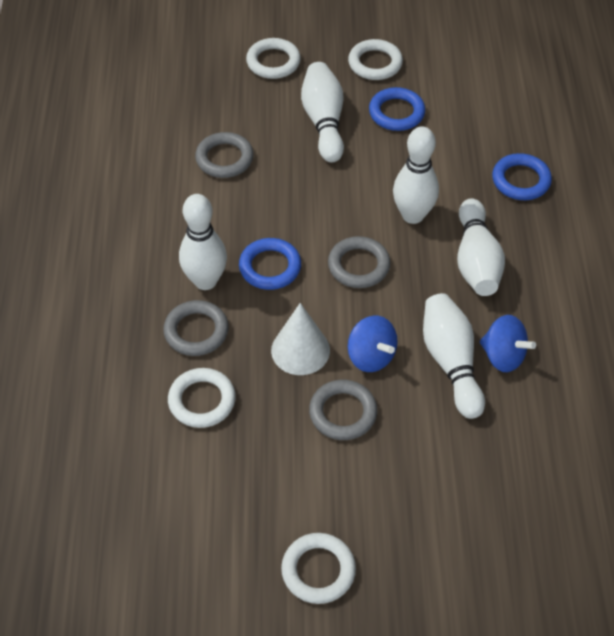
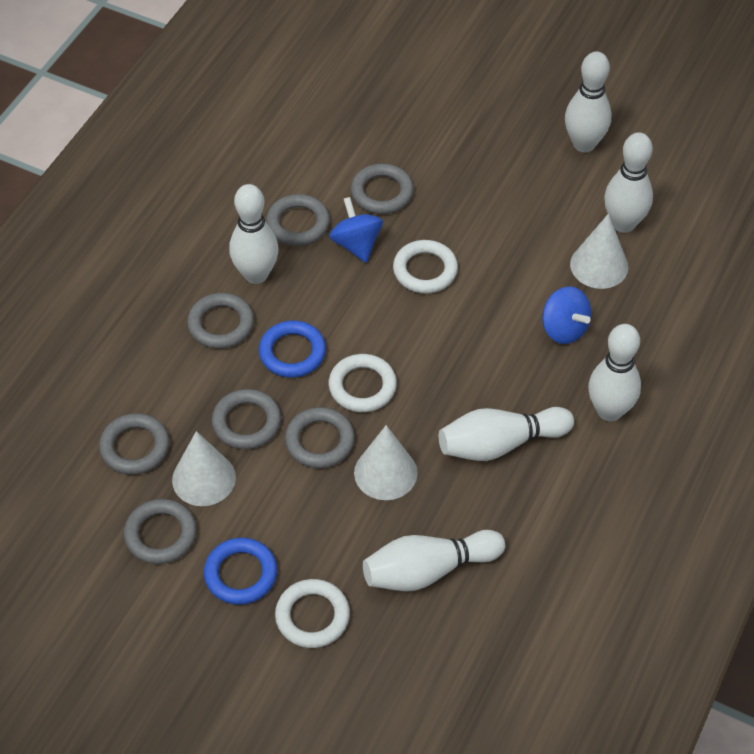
blue ring: 3 -> 2
grey ring: 4 -> 7
white bowling pin: 5 -> 6
white cone: 1 -> 3
white ring: 4 -> 3

